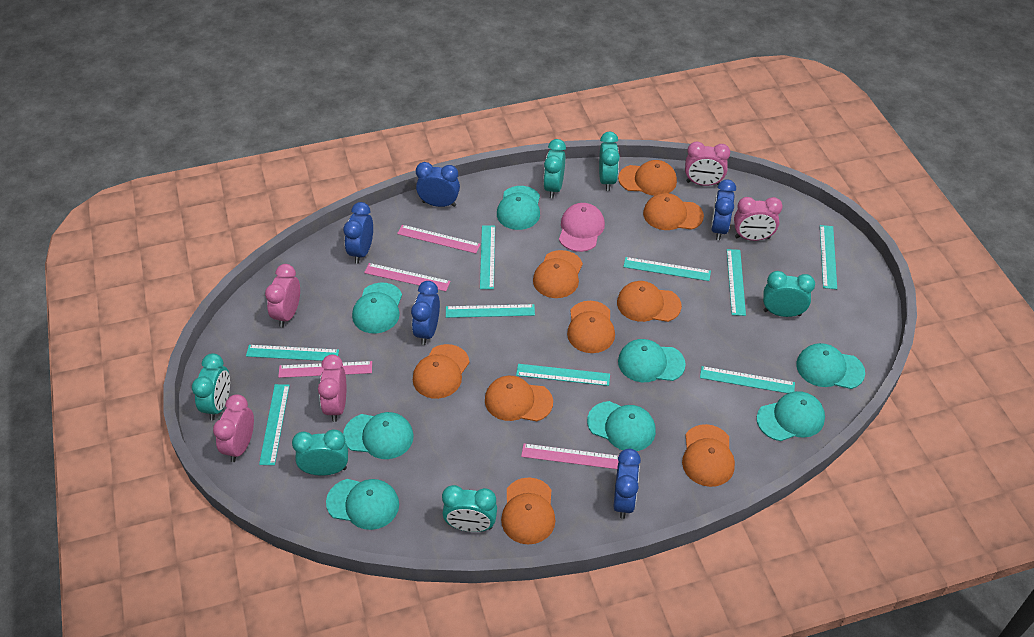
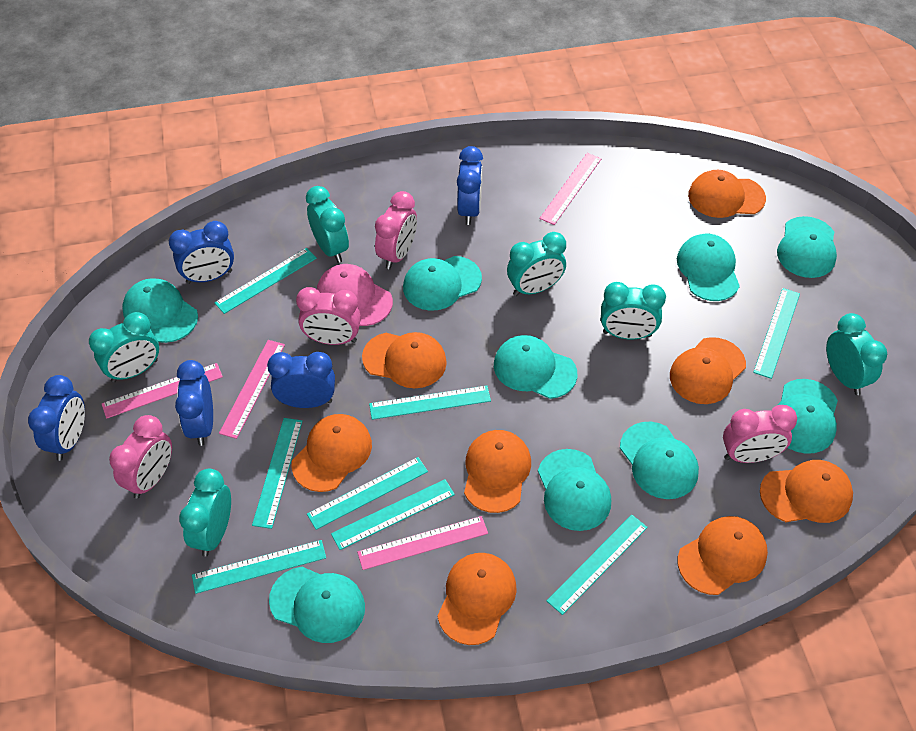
orange cap: 9 -> 8
pink clock: 5 -> 4
turquoise cap: 8 -> 9
turquoise ruler: 9 -> 8

